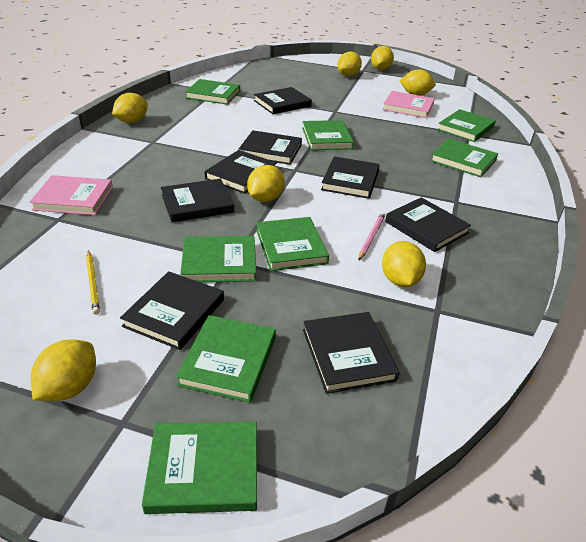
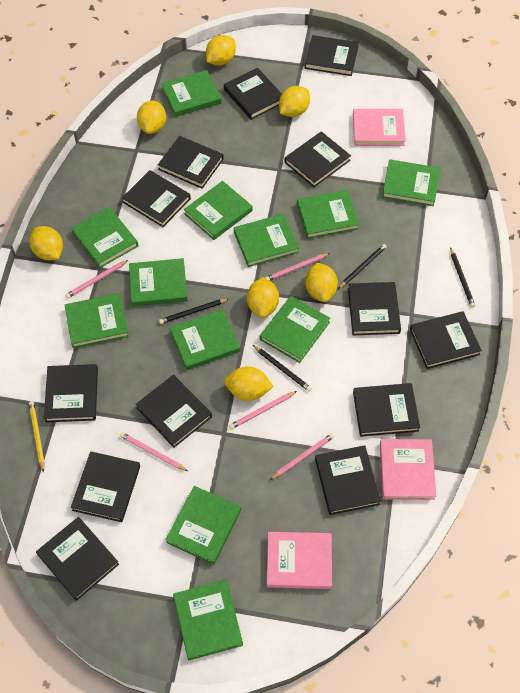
black book: 8 -> 13
black pencil: 0 -> 4
green book: 8 -> 12
pink book: 2 -> 3
pink pencil: 1 -> 5

